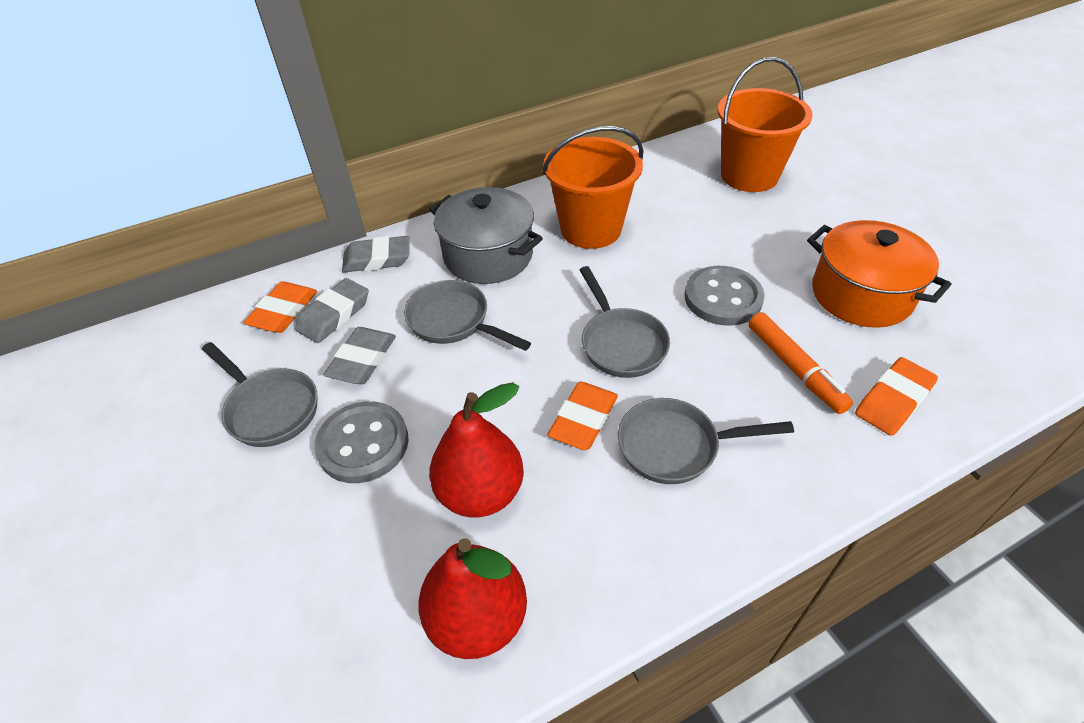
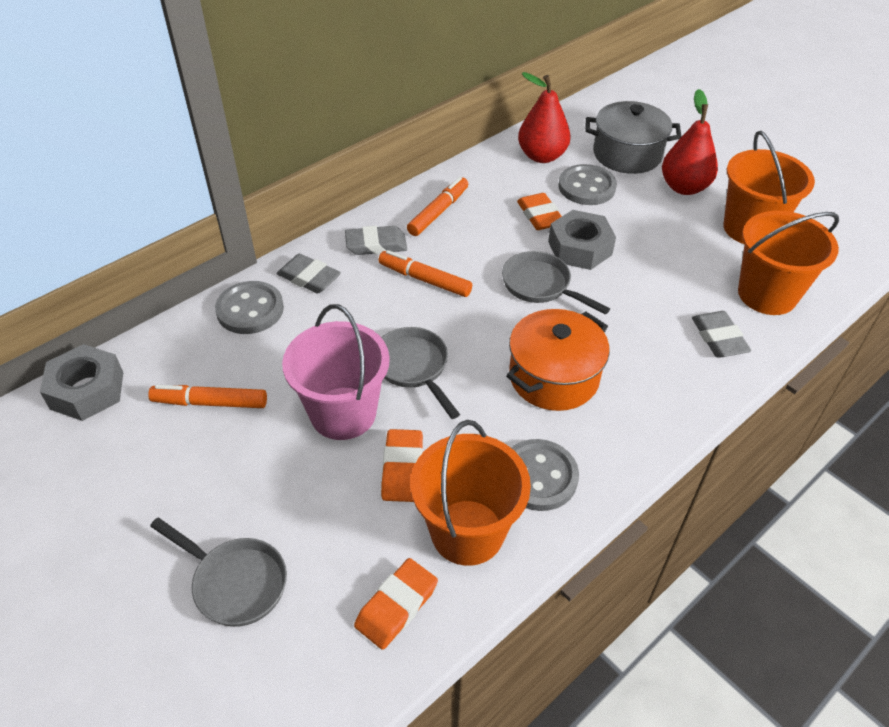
grey button: 2 -> 3
grey nut: 0 -> 2
grey pan: 4 -> 3
orange bucket: 2 -> 3
orange marker: 1 -> 3
pink bucket: 0 -> 1

